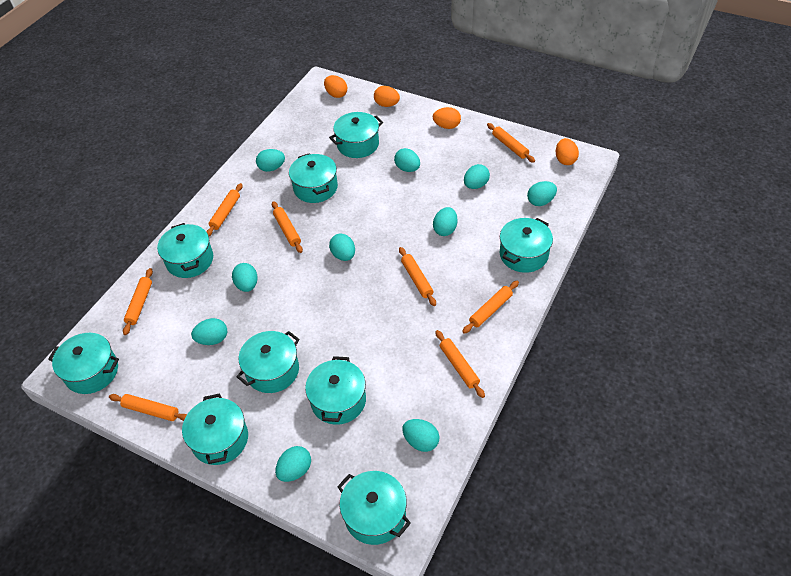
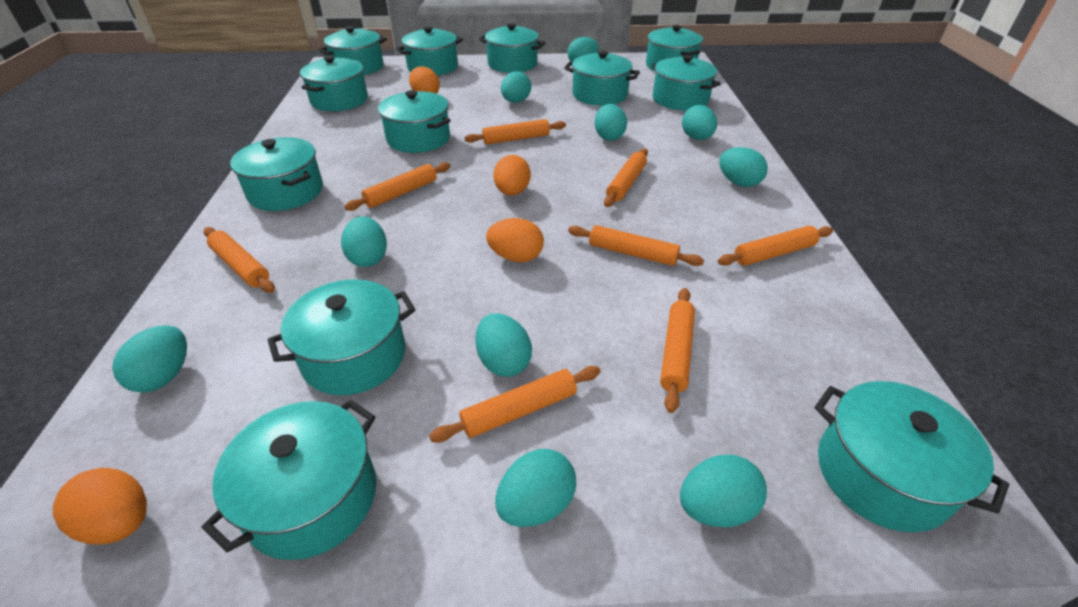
turquoise pot: 9 -> 12

